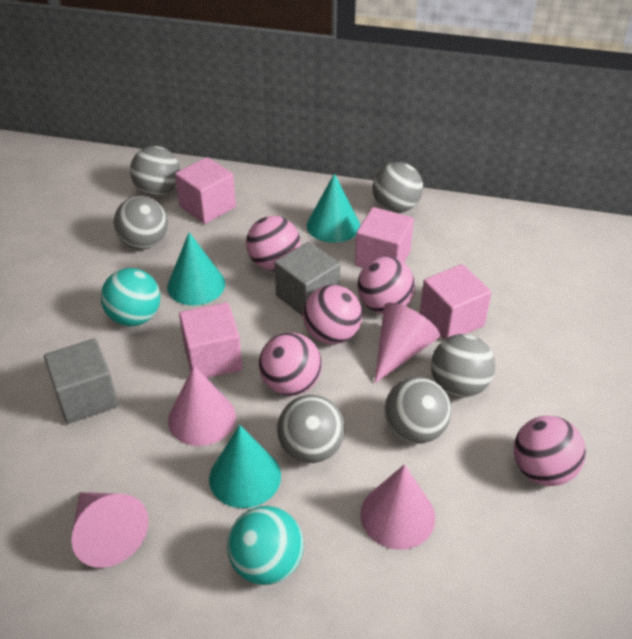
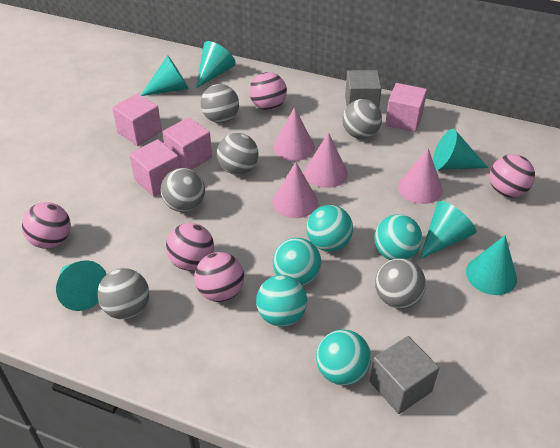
turquoise ball: 2 -> 5
turquoise cone: 3 -> 6

